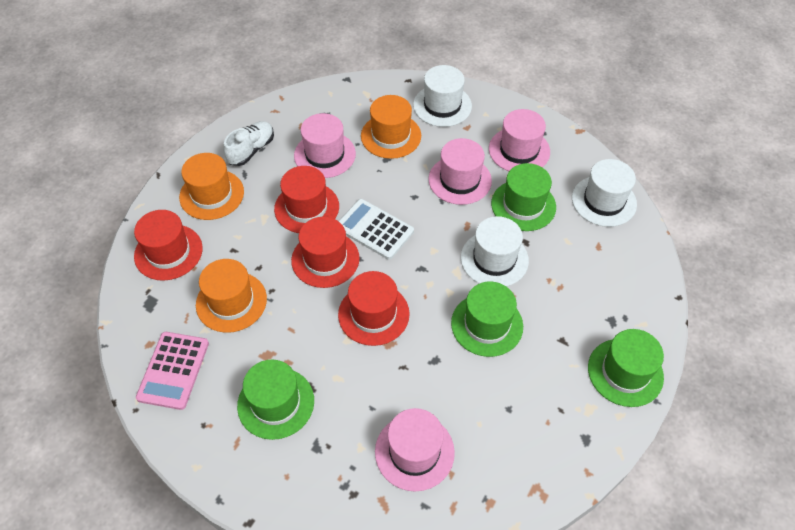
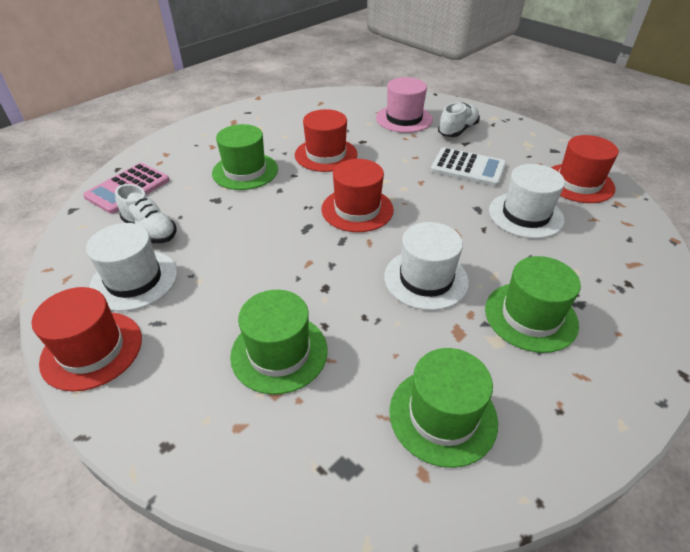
orange hat: 3 -> 0
pink hat: 4 -> 1
white shoe: 1 -> 2

